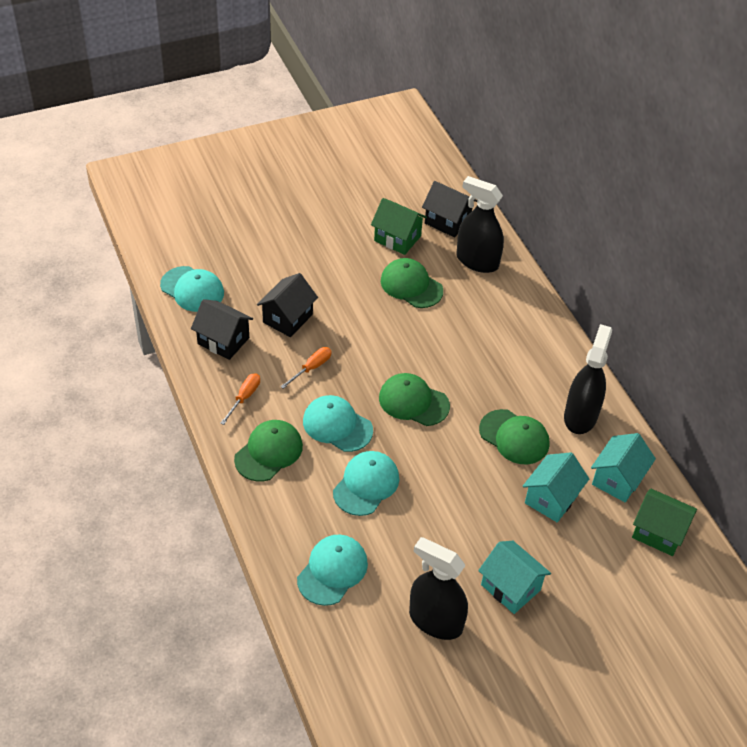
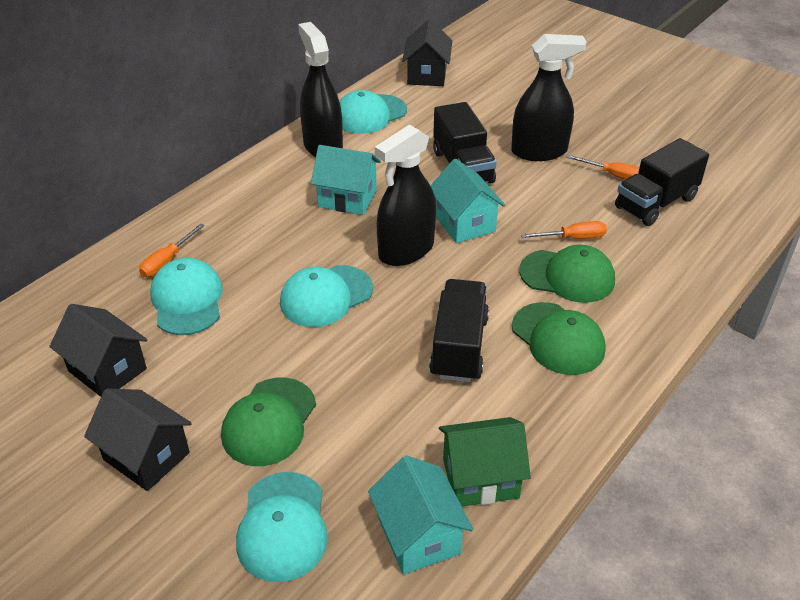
black truck: 0 -> 3
green cap: 4 -> 3
green house: 2 -> 1
orange screwdriver: 2 -> 3

